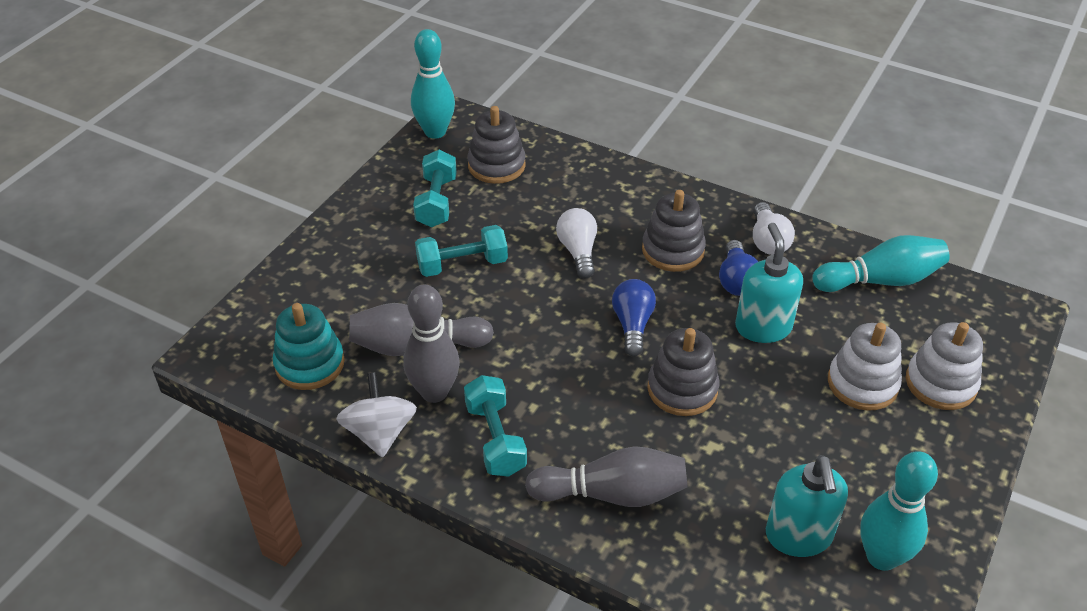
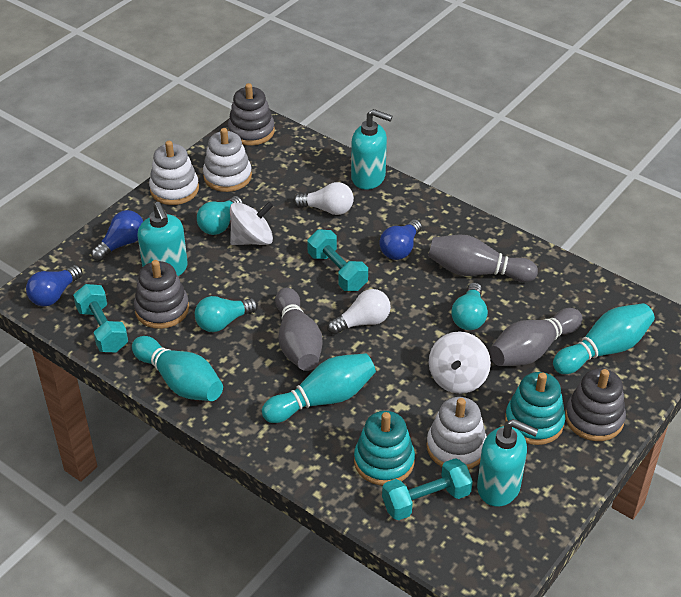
blue light bulb: 2 -> 3
turquoise light bulb: 0 -> 3
turquoise soap dispenser: 2 -> 3
turquoise stacking toy: 1 -> 2
white spinning top: 1 -> 2
white stacking toy: 2 -> 3

